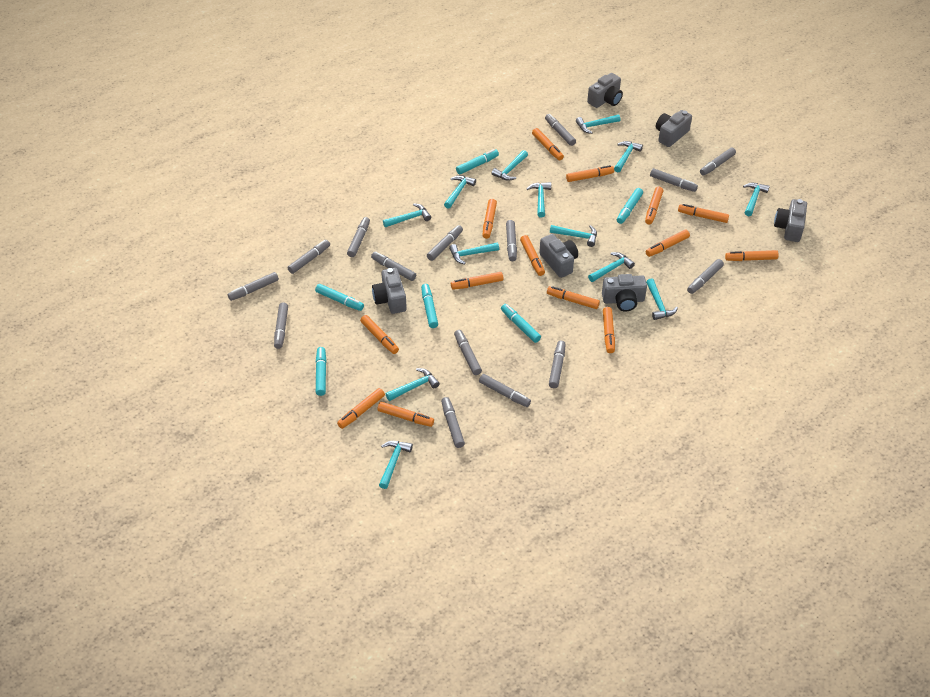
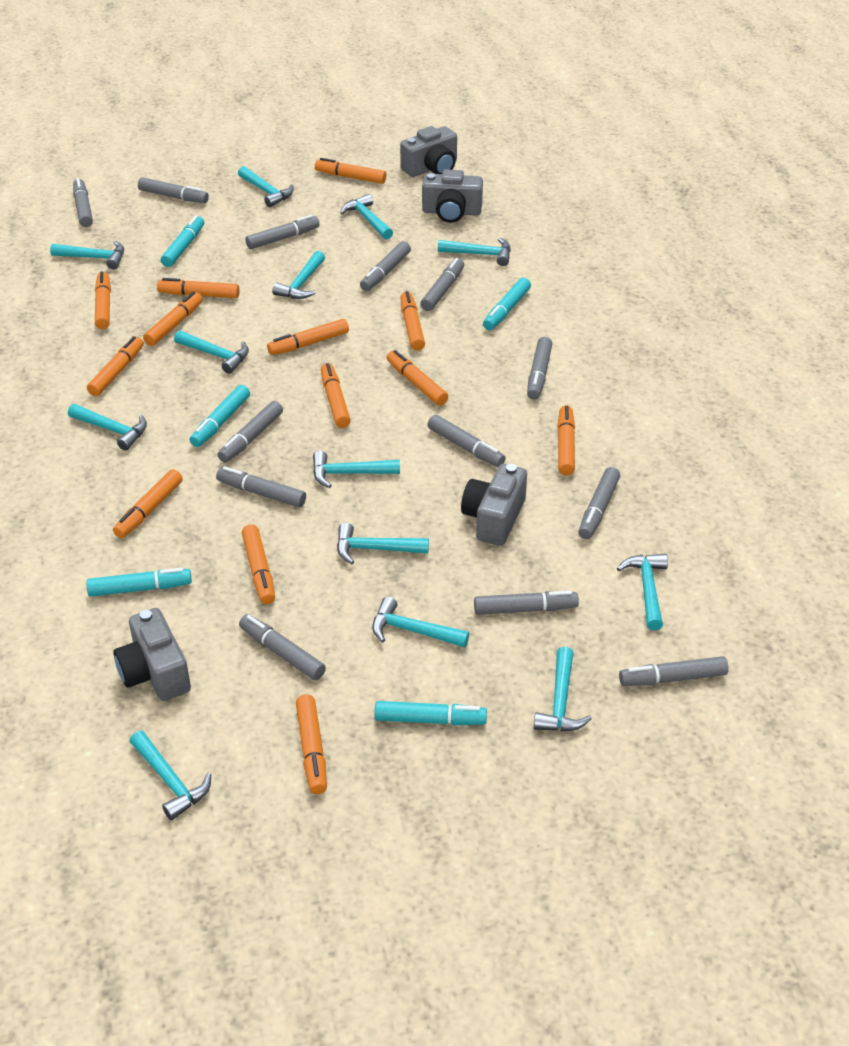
grey camera: 6 -> 4
grey marker: 15 -> 13
orange marker: 14 -> 13
turquoise marker: 6 -> 5

